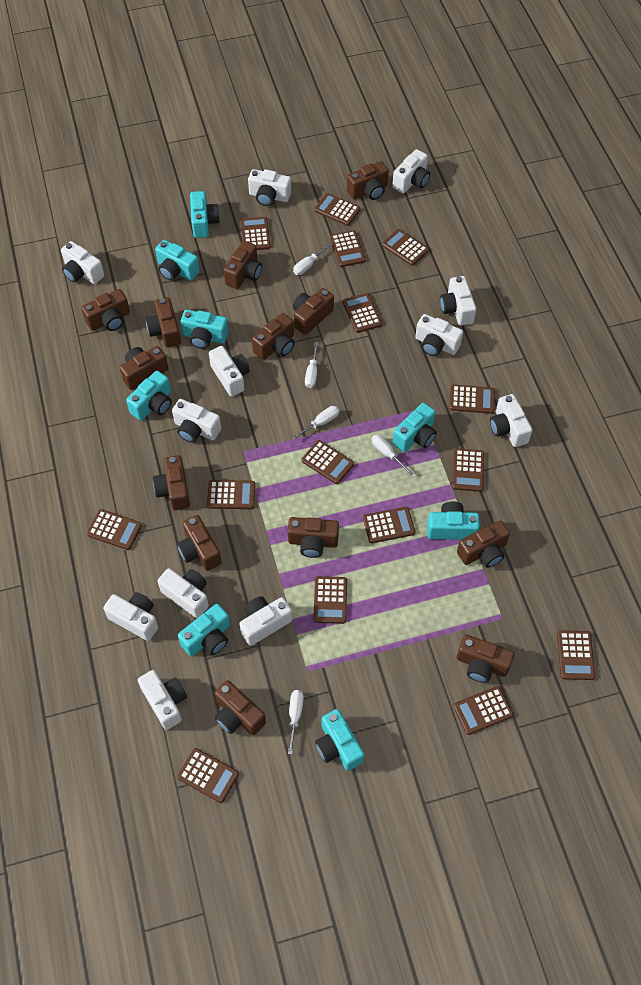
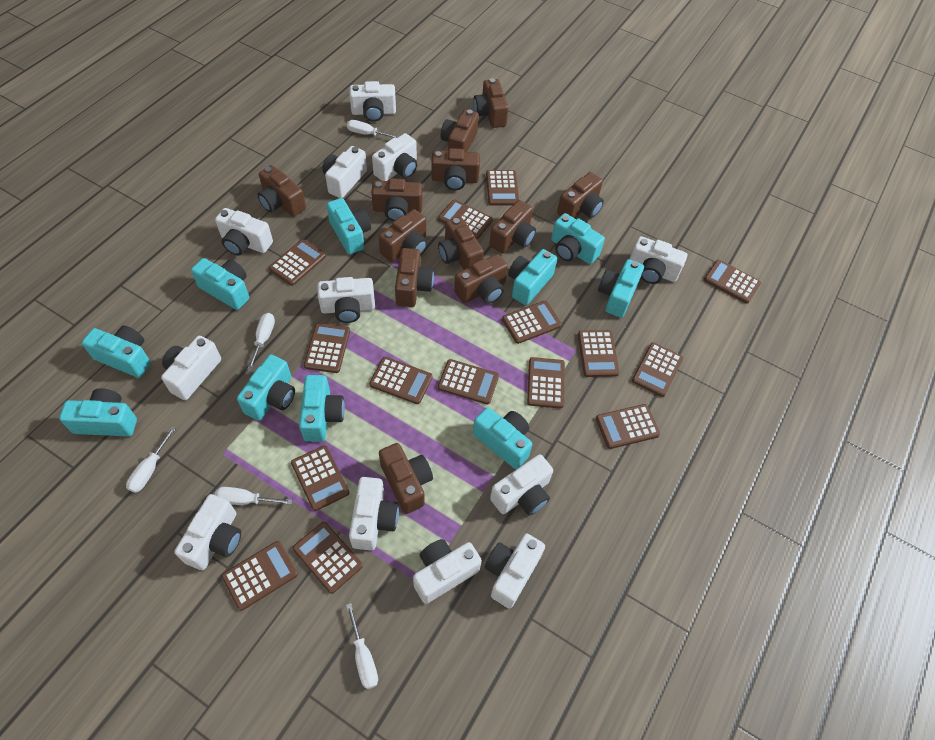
brown camera: 13 -> 12
turquoise camera: 8 -> 10

